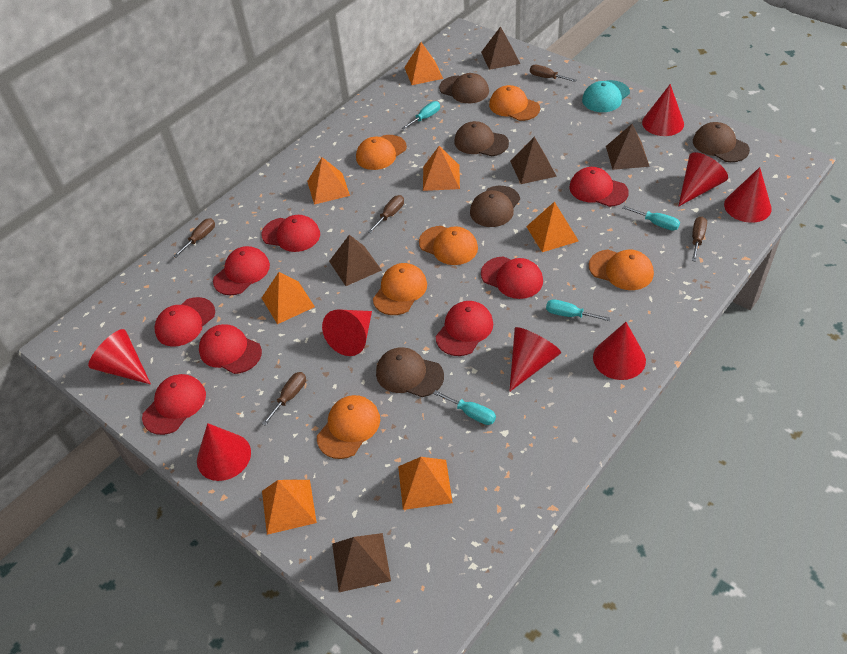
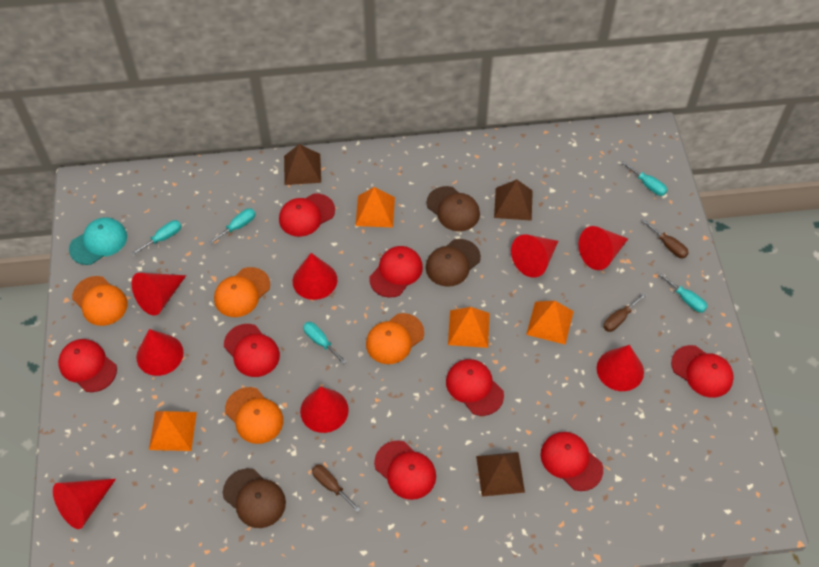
brown cap: 5 -> 3
brown pyramid: 5 -> 3
brown screwdriver: 5 -> 3
orange cap: 6 -> 4
orange pyramid: 7 -> 4
turquoise screwdriver: 4 -> 5

